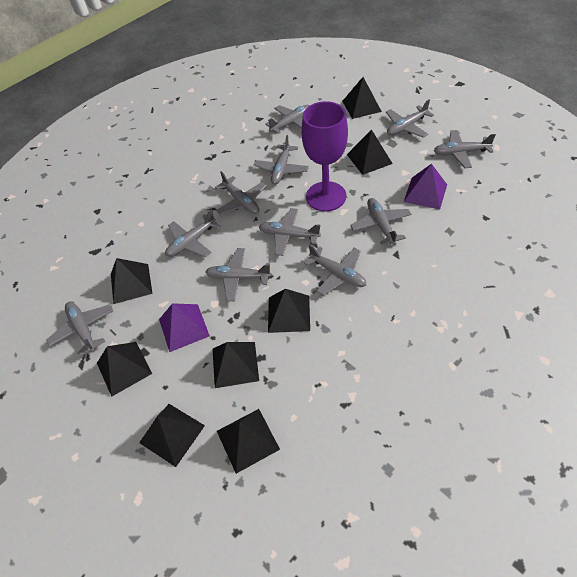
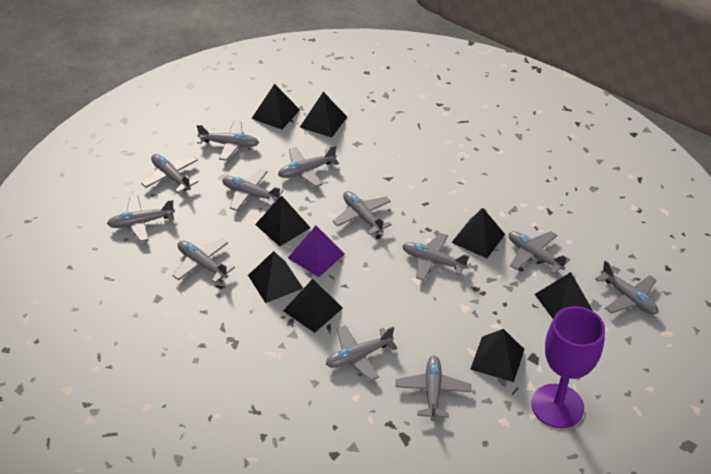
grey plane: 11 -> 12
purple pyramid: 2 -> 1

